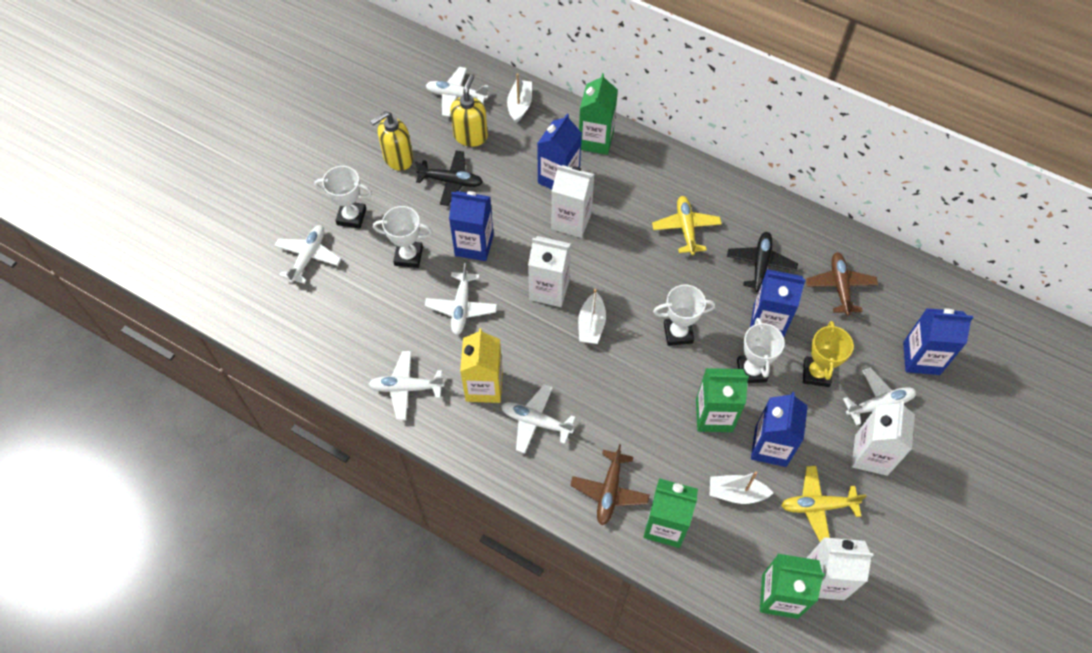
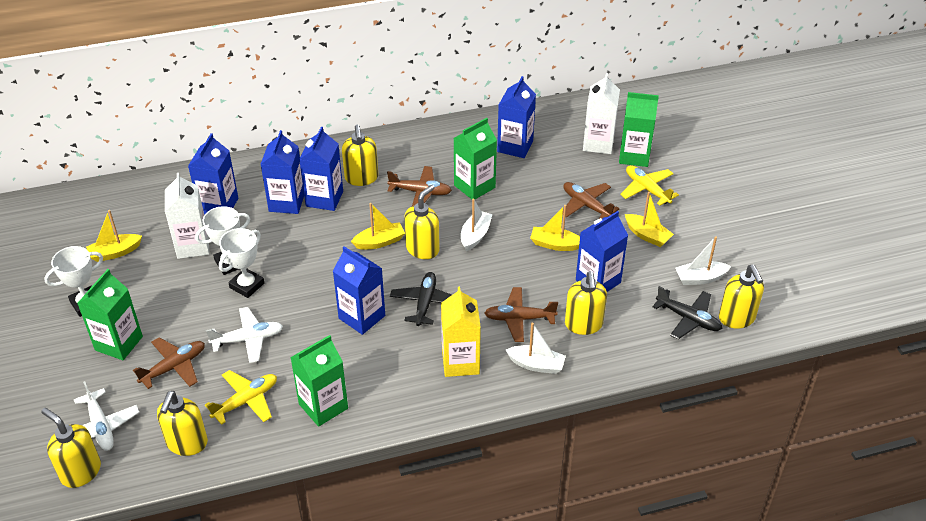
blue carton: 5 -> 6
brown plane: 2 -> 4
white carton: 4 -> 2
white plane: 6 -> 2
white trophy: 4 -> 3
yellow boat: 0 -> 4
yellow soap dispenser: 2 -> 6
yellow trophy: 1 -> 0

